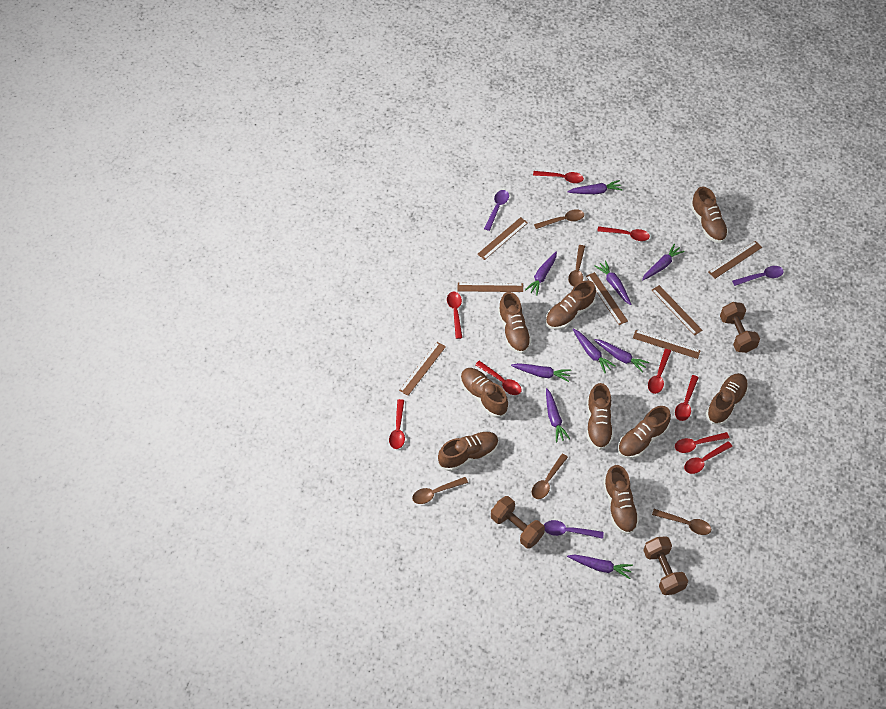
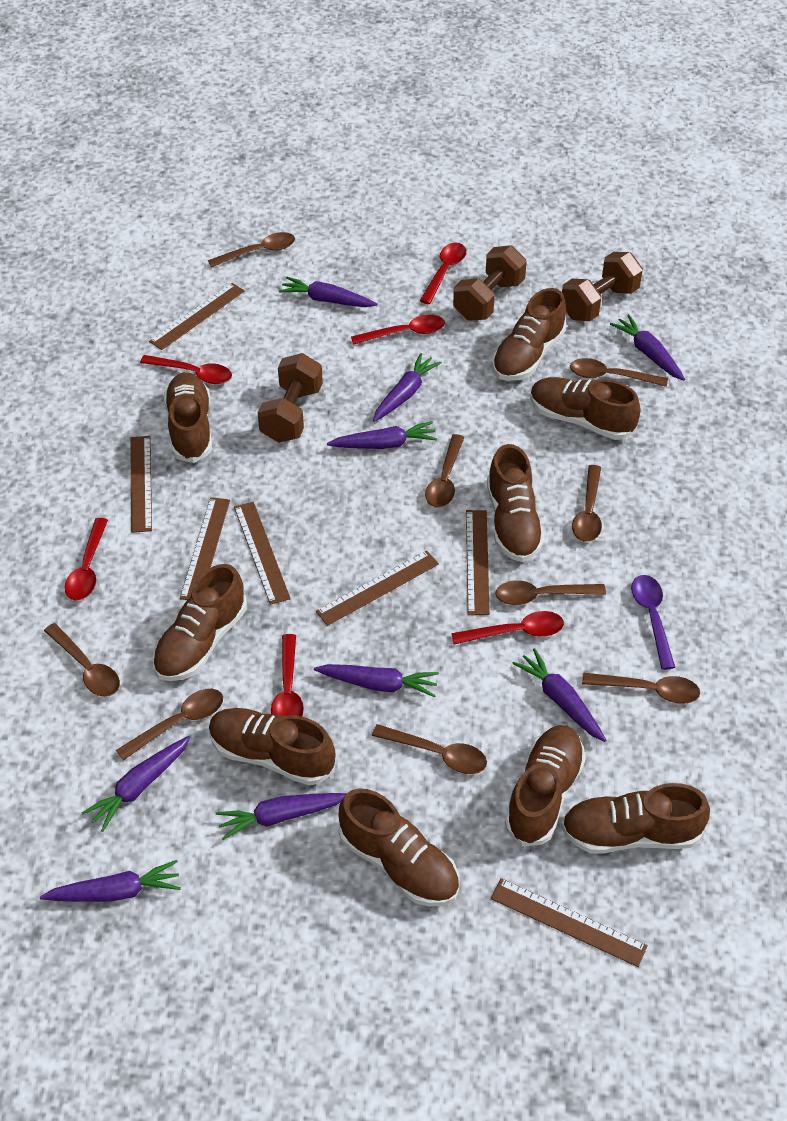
brown spoon: 5 -> 9
purple spoon: 3 -> 1
red spoon: 9 -> 6

